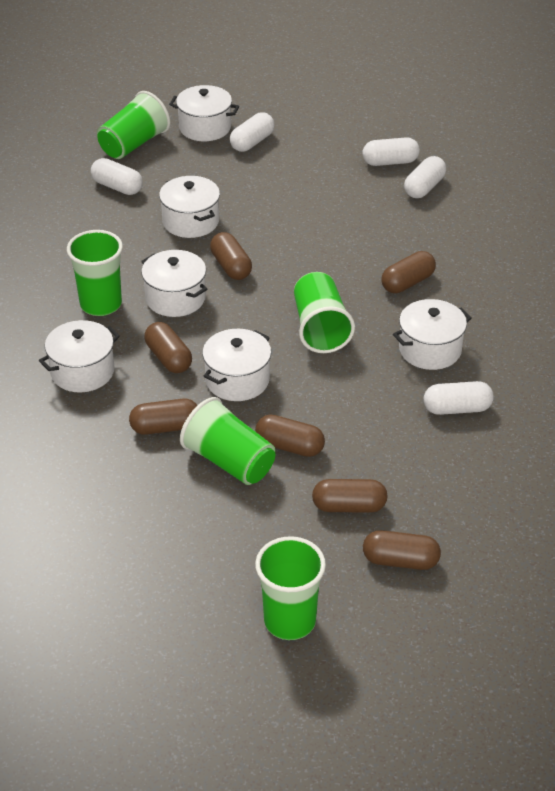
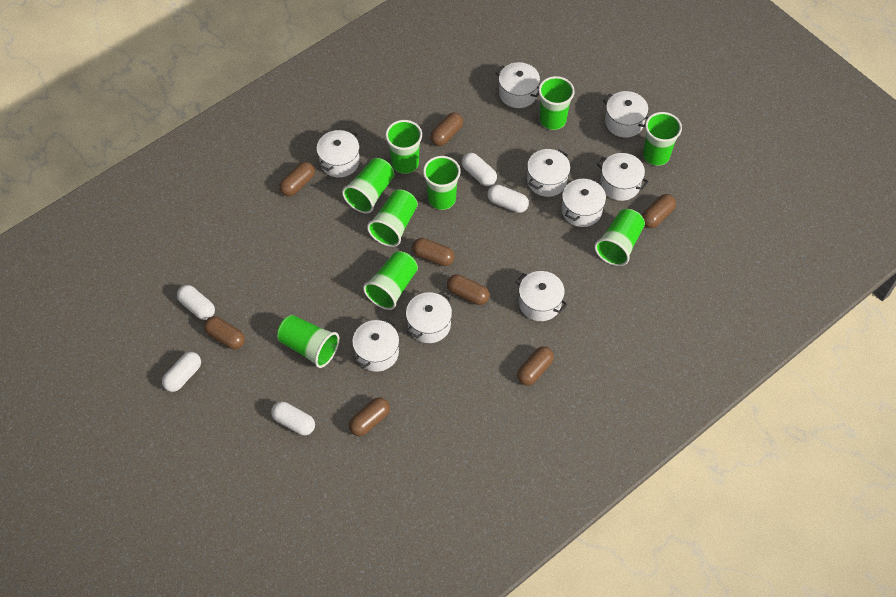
brown capsule: 7 -> 8
green cup: 5 -> 9
white pot: 6 -> 9

